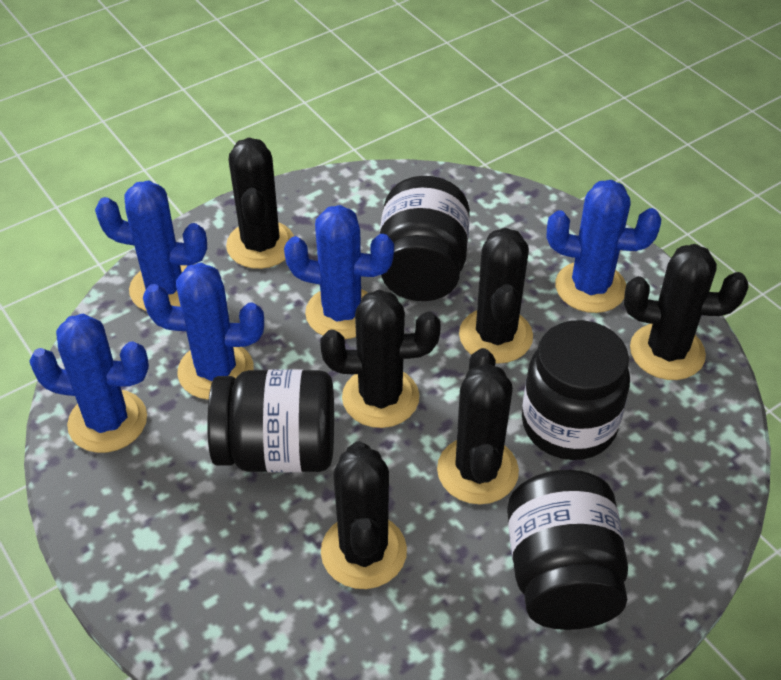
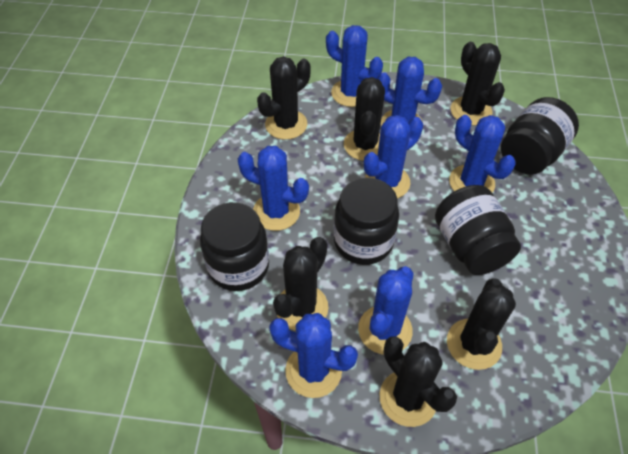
blue cactus: 5 -> 7

